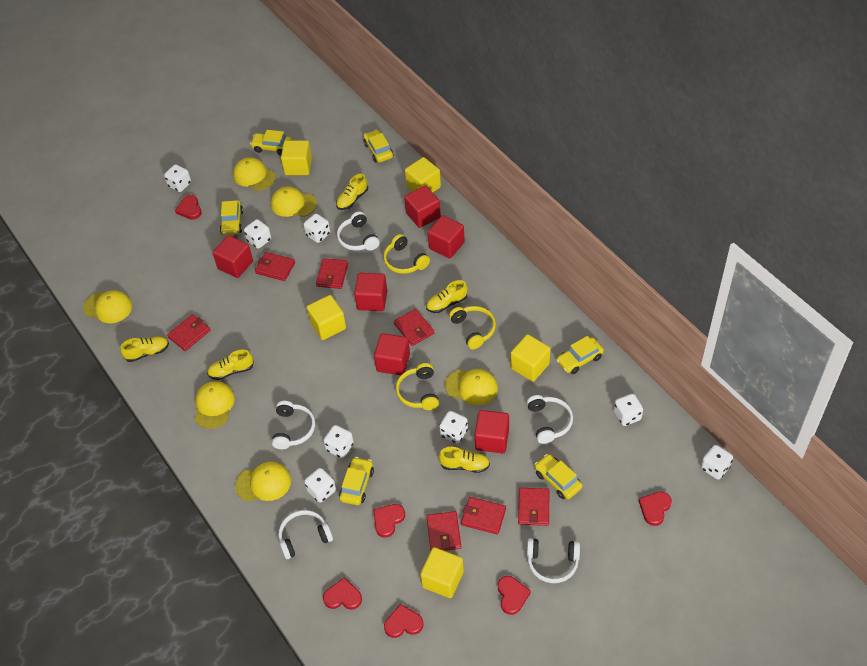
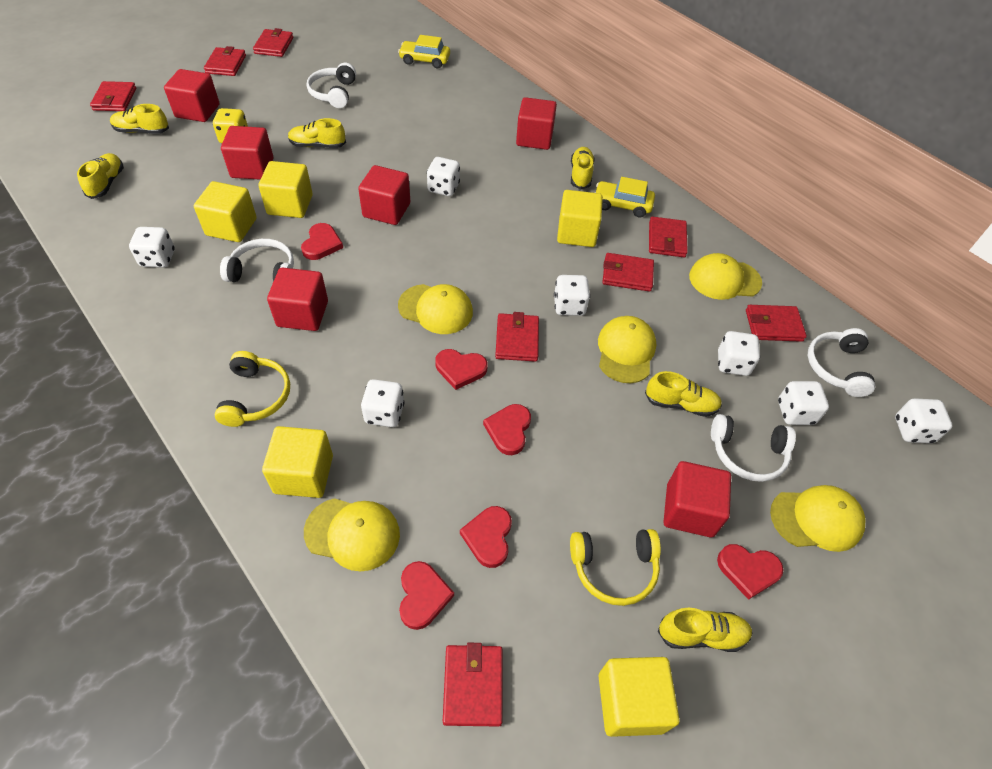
red wallet: 7 -> 8
white dice: 8 -> 7
white headphones: 5 -> 4
yellow cap: 6 -> 5
yellow car: 6 -> 2
yellow dice: 0 -> 1
yellow headphones: 3 -> 2
yellow shoe: 5 -> 6

